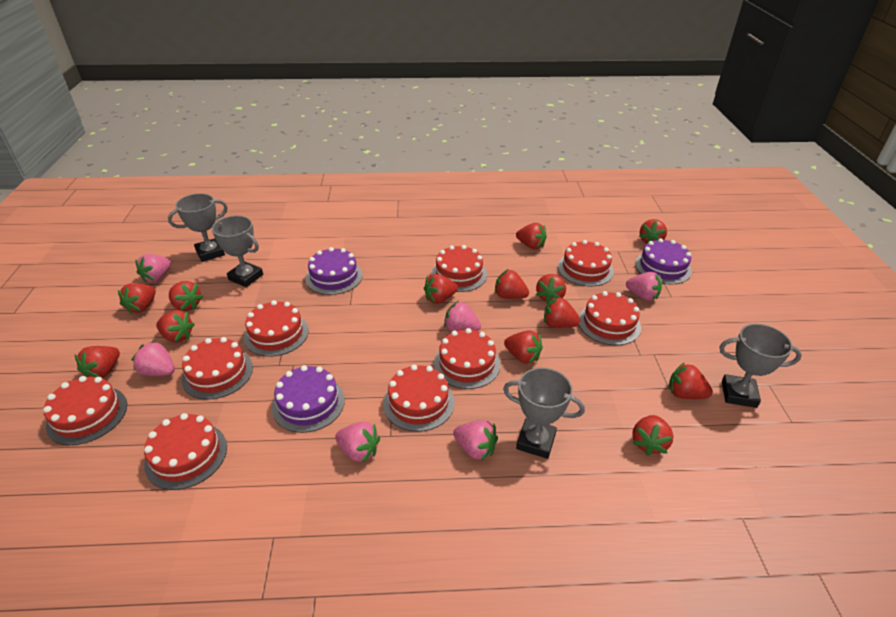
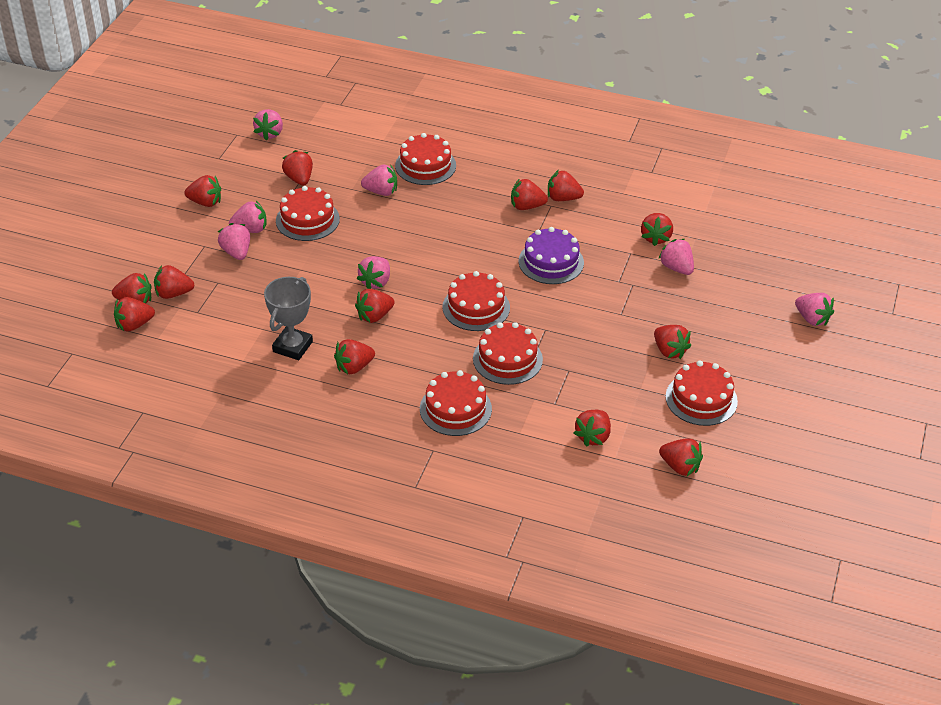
grey trophy: 4 -> 1
pink strawberry: 6 -> 7
purple cake: 3 -> 1
red cake: 9 -> 6

